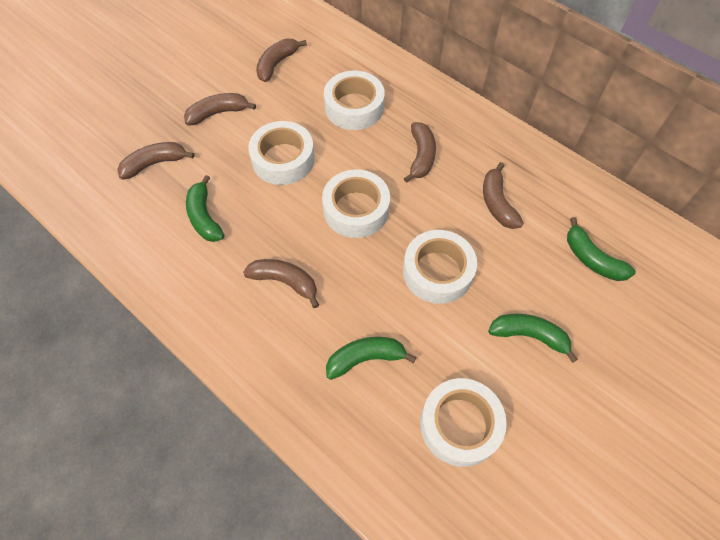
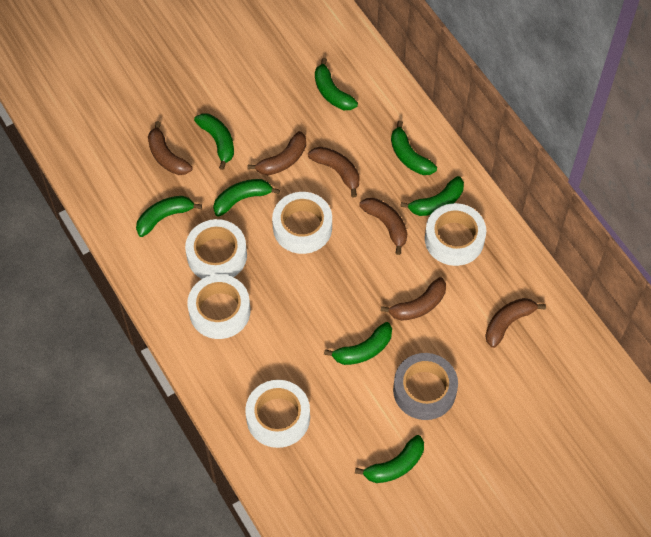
green banana: 4 -> 8
grey tape: 0 -> 1

